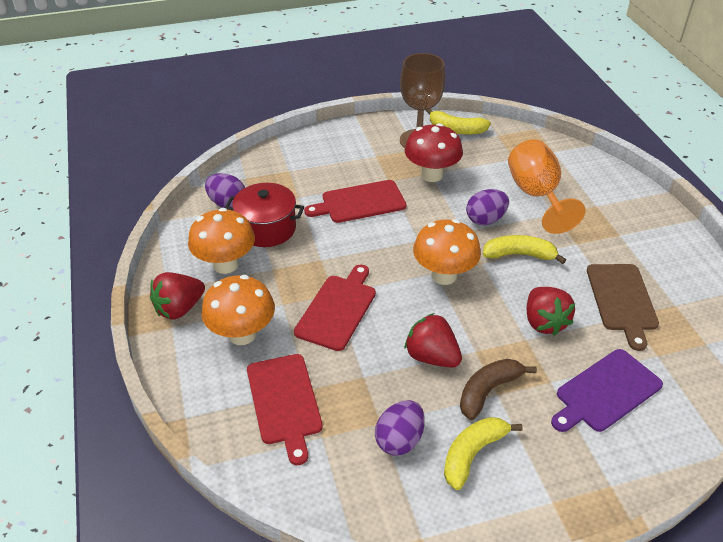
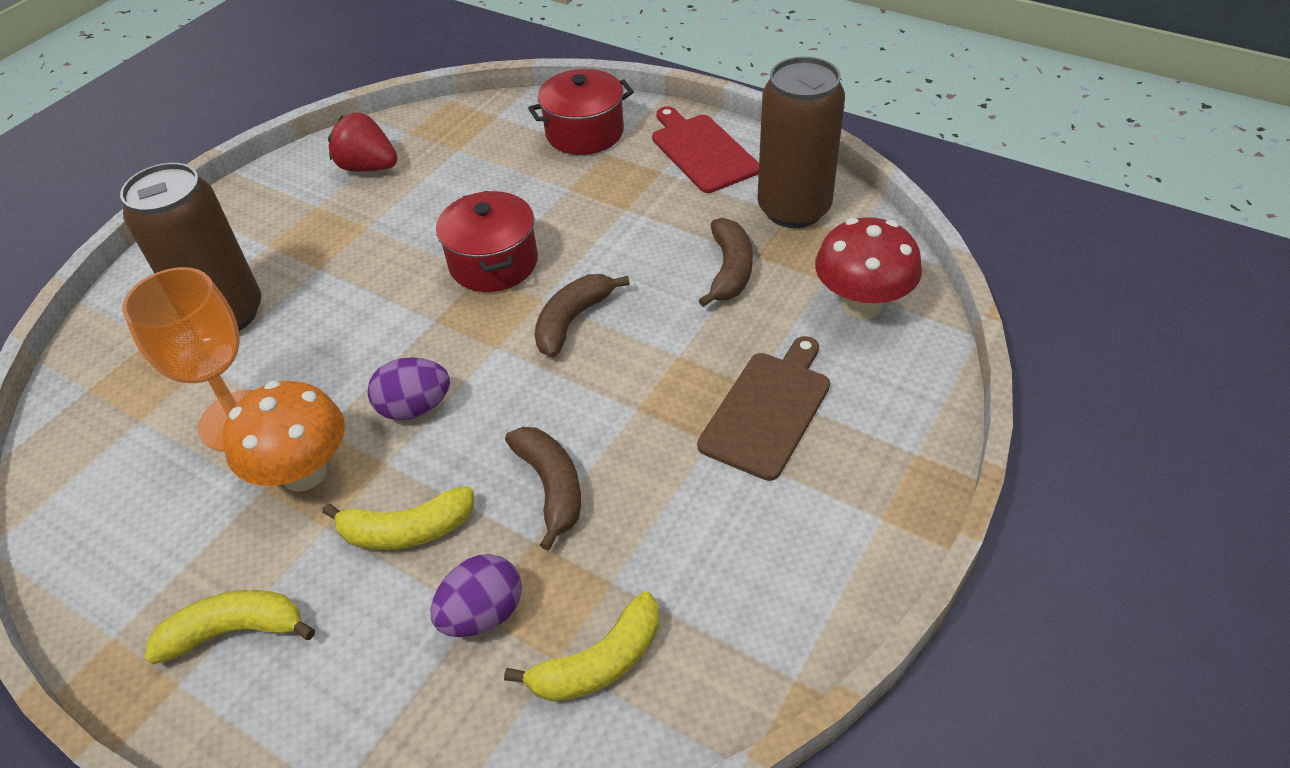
brown banana: 1 -> 3
brown can: 0 -> 2
brown goblet: 1 -> 0
orange mushroom: 3 -> 1
purple cutting board: 1 -> 0
purple egg: 3 -> 2
red cutting board: 3 -> 1
red pot: 1 -> 2
red strawberry: 3 -> 1

